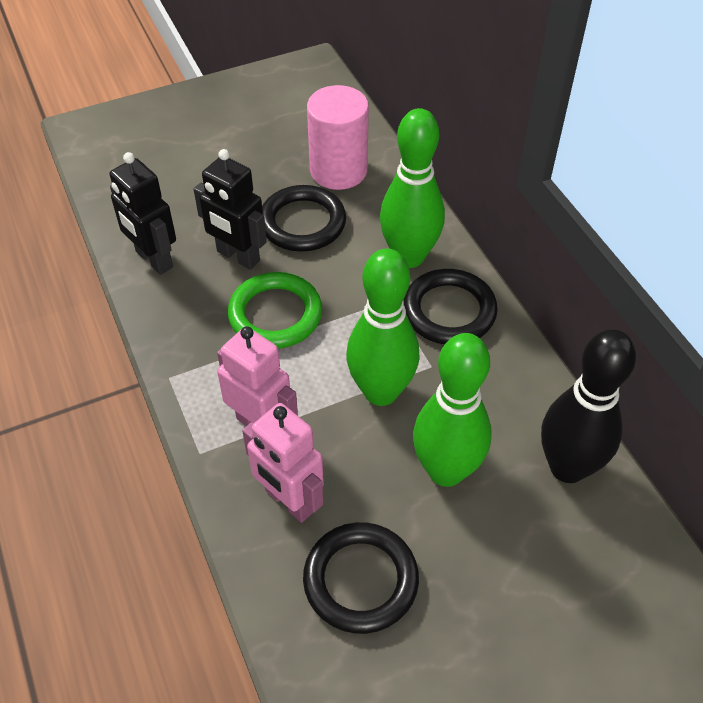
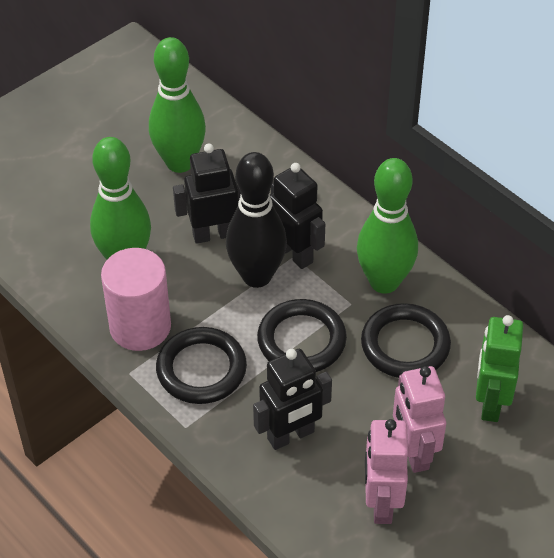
black robot: 2 -> 3
green ring: 1 -> 0
green robot: 0 -> 1

